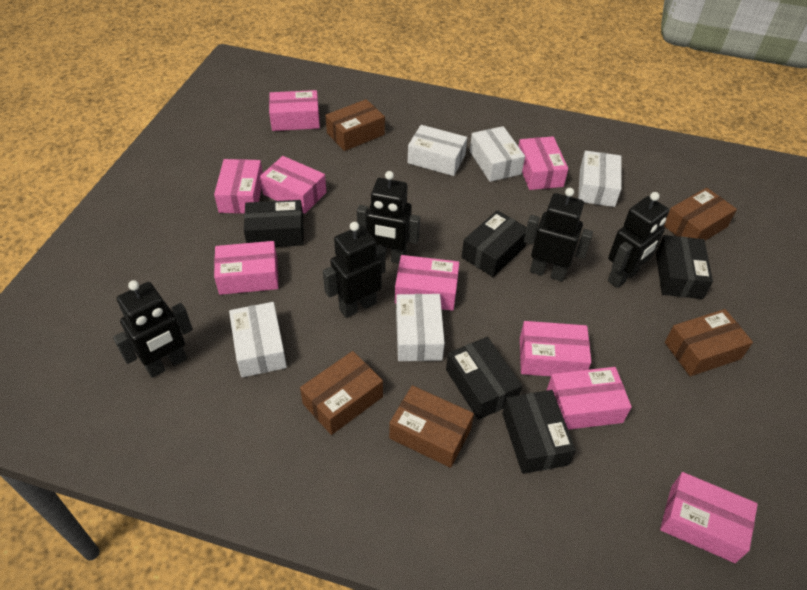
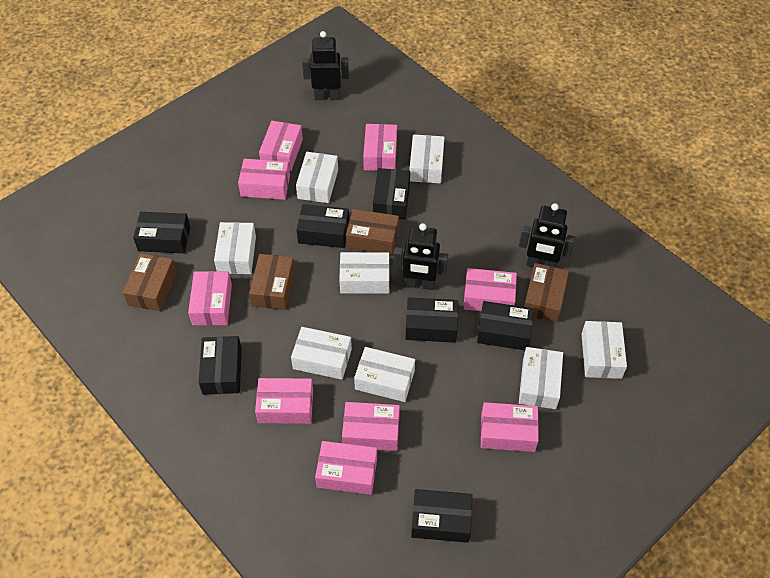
black box: 5 -> 7
black robot: 5 -> 3
brown box: 5 -> 4
white box: 5 -> 8

